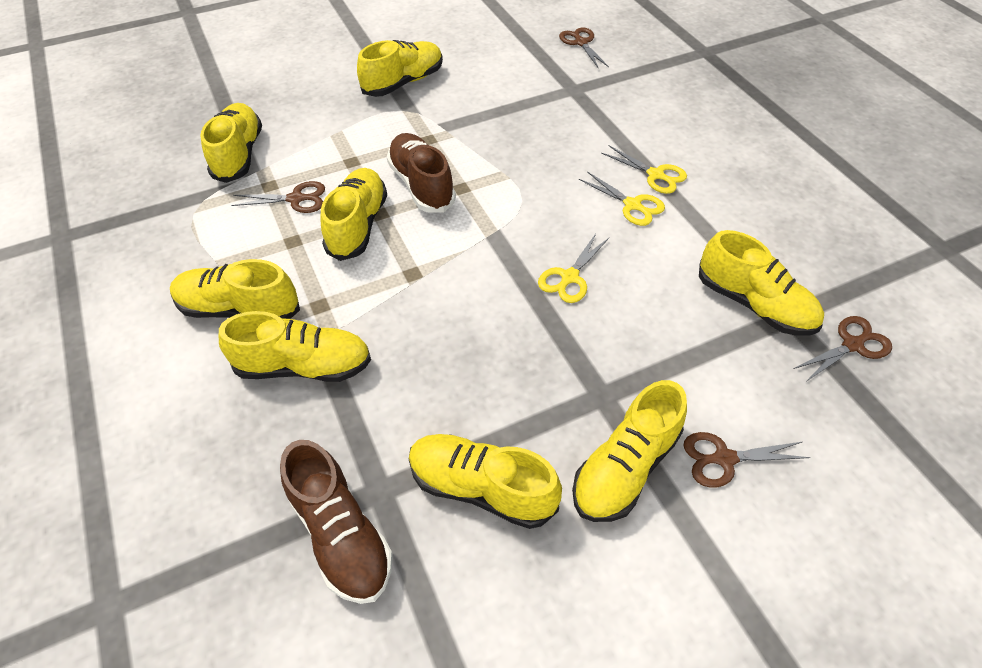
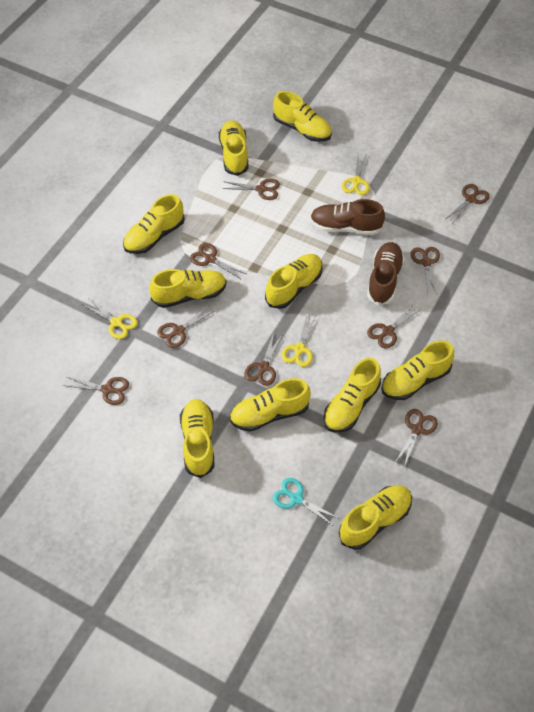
brown scissors: 4 -> 9
turquoise scissors: 0 -> 1
yellow shoe: 8 -> 10

